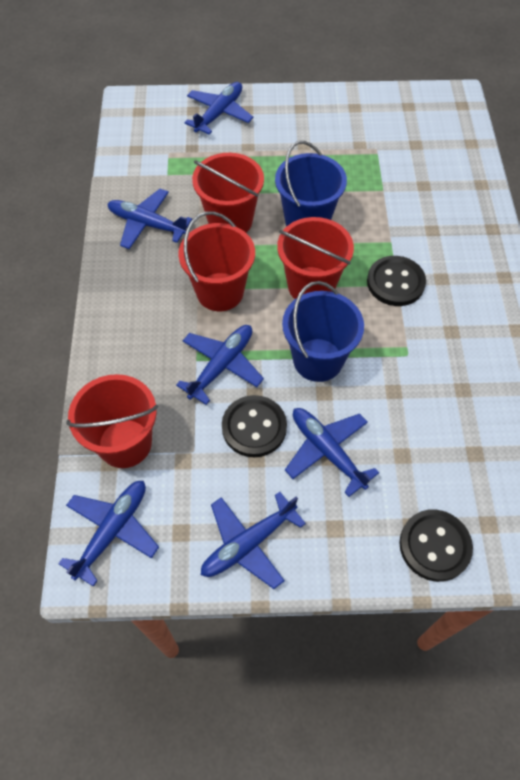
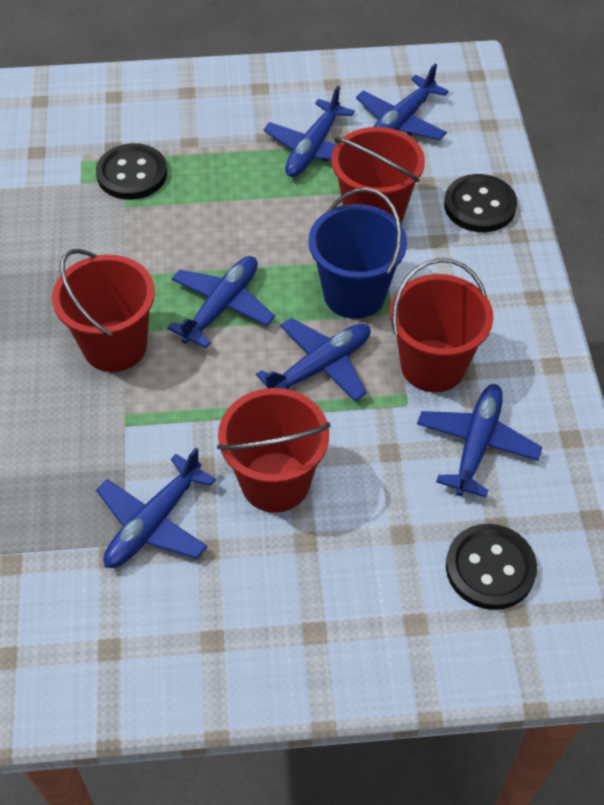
blue bucket: 2 -> 1

